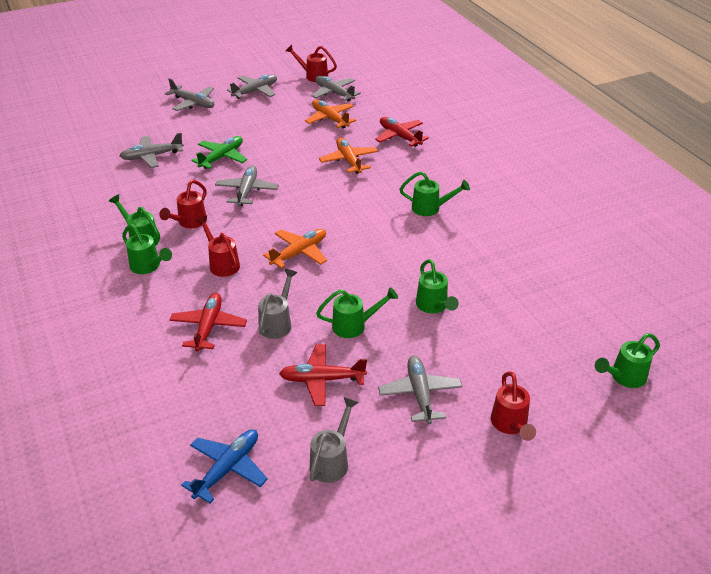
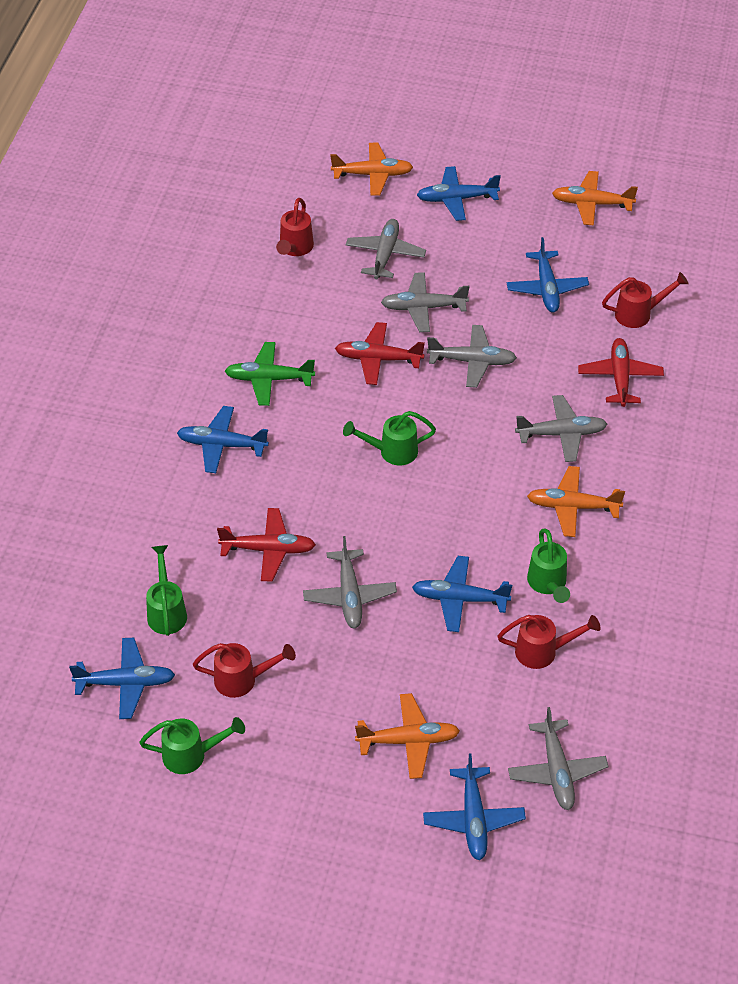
blue plane: 1 -> 6
green watering can: 6 -> 4
grey watering can: 2 -> 0
orange plane: 3 -> 4

